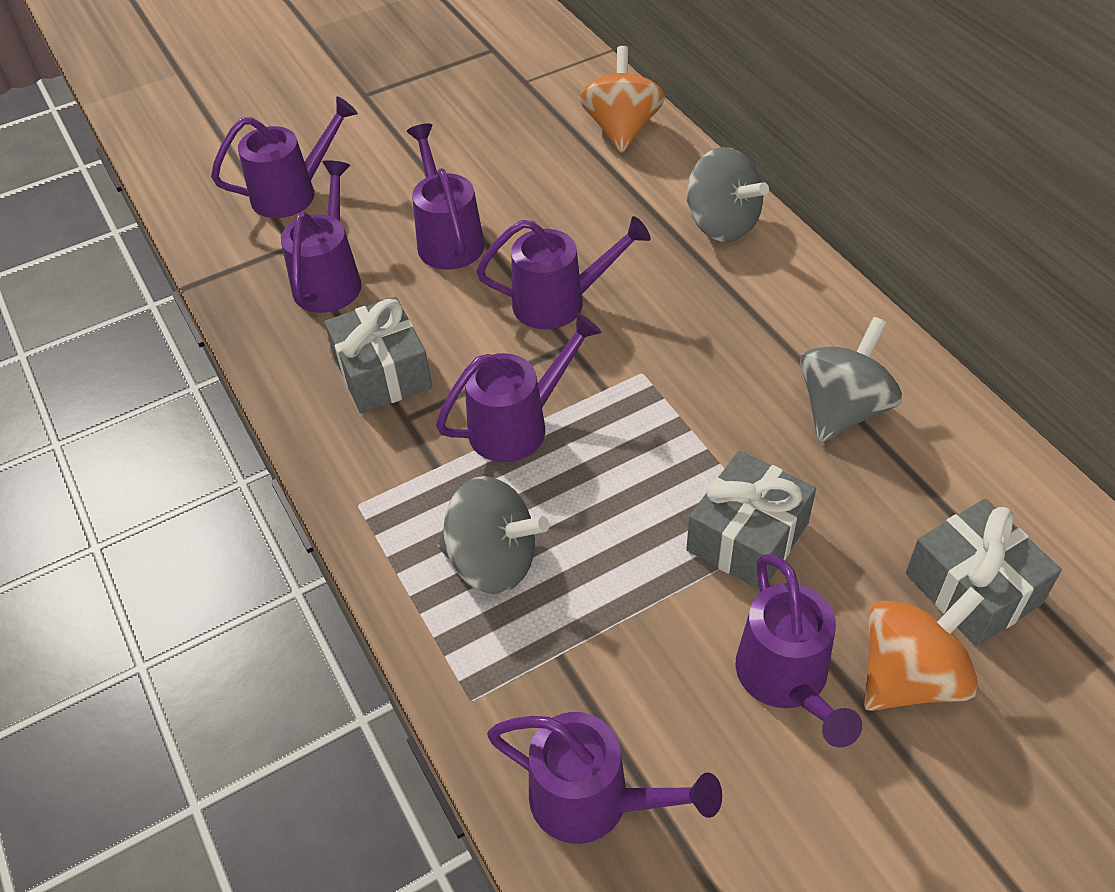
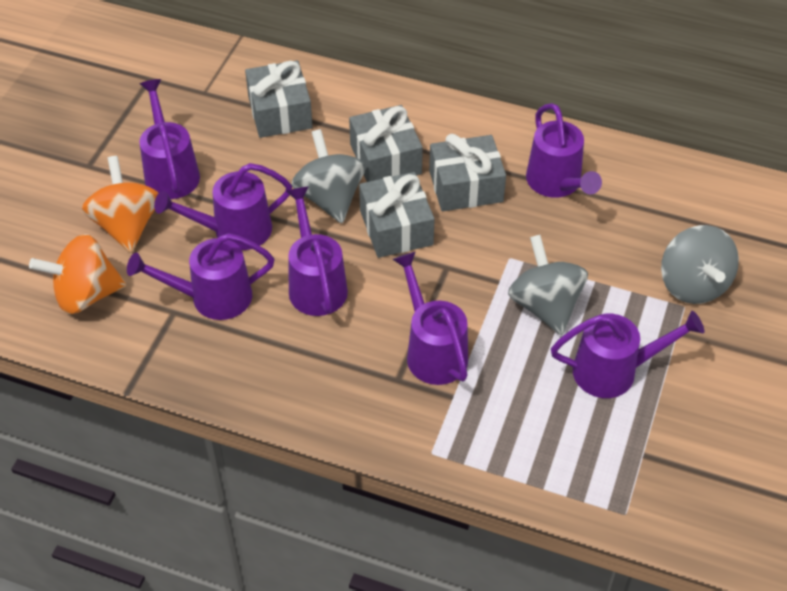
grey gift: 3 -> 4

